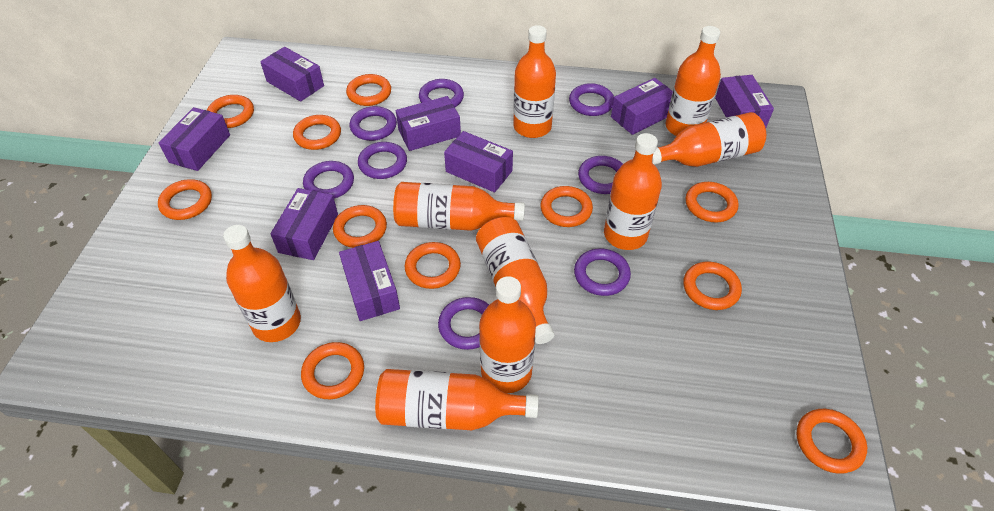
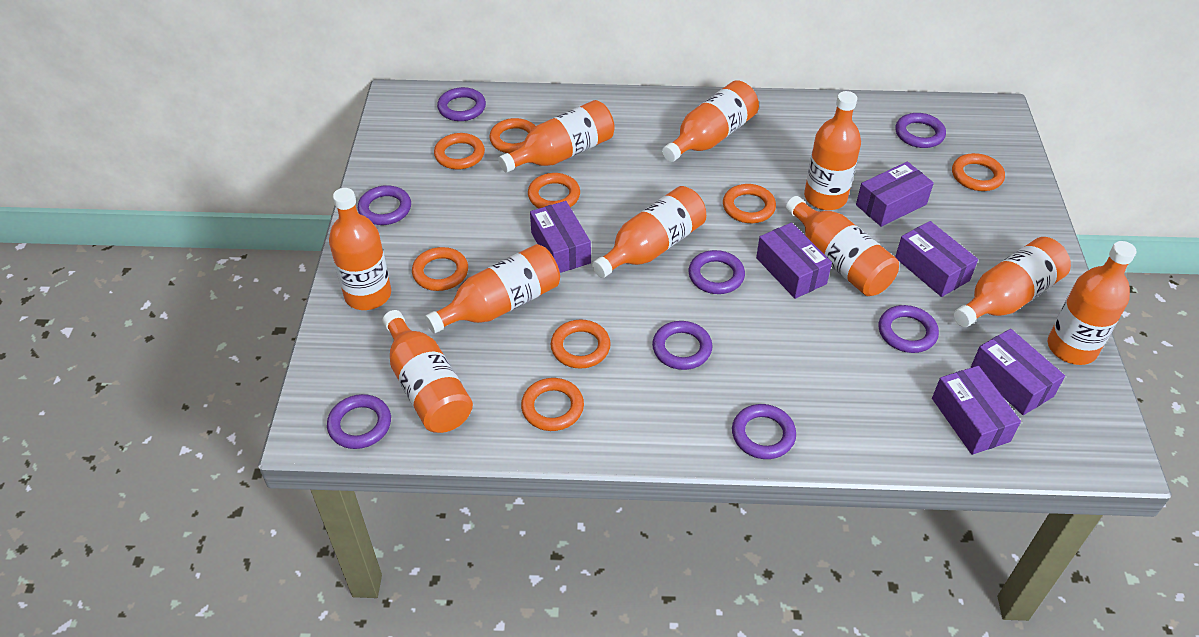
orange bottle: 9 -> 10
orange ring: 11 -> 8
purple box: 8 -> 6

